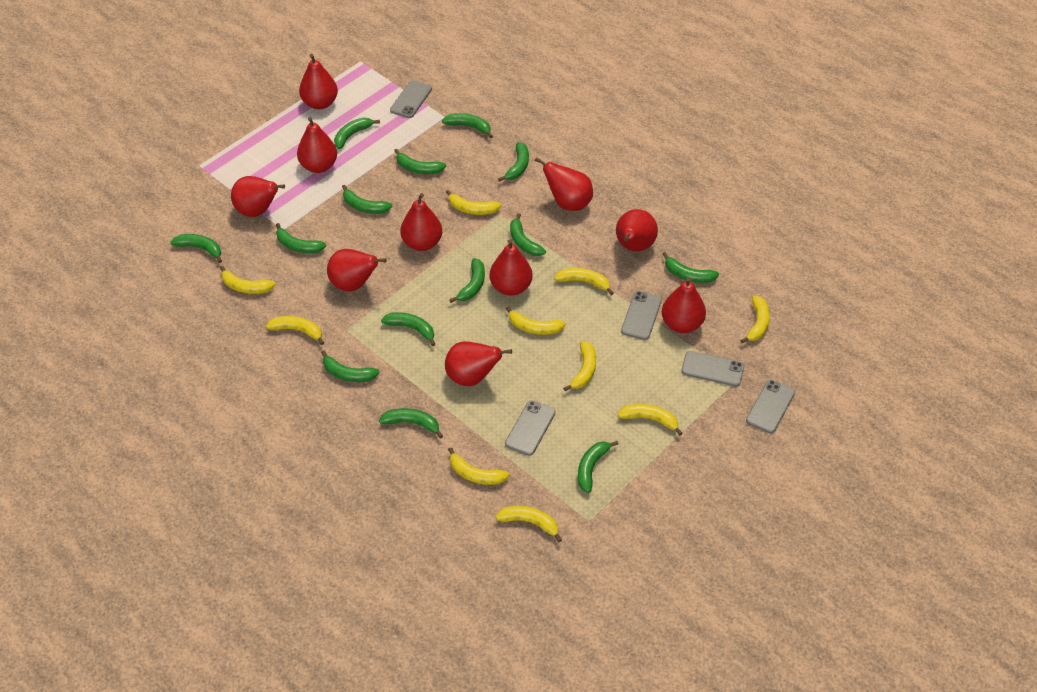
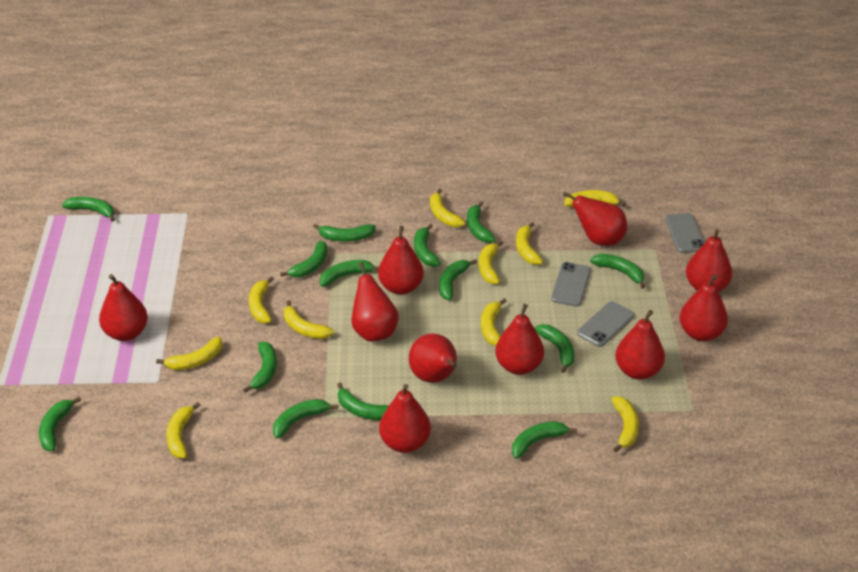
grey phone: 5 -> 3

